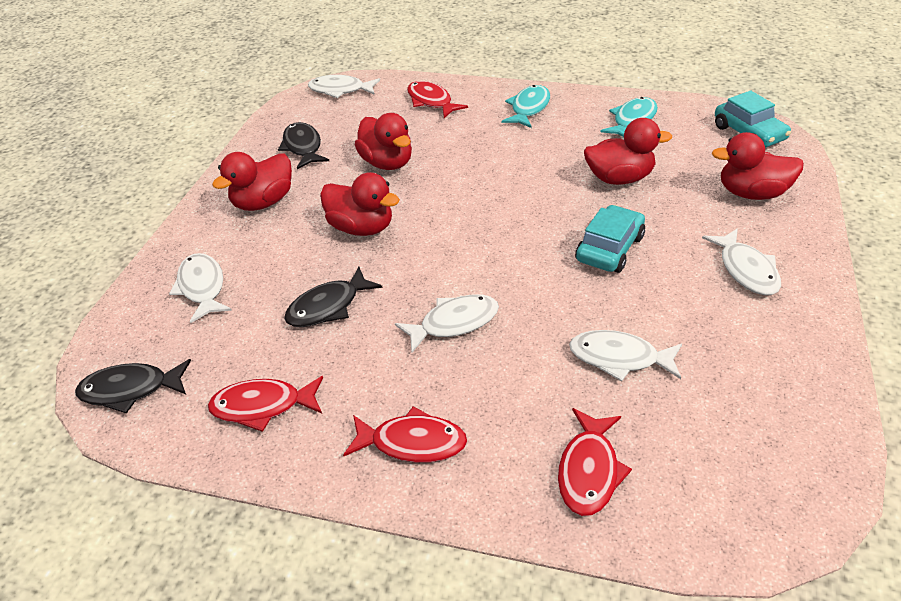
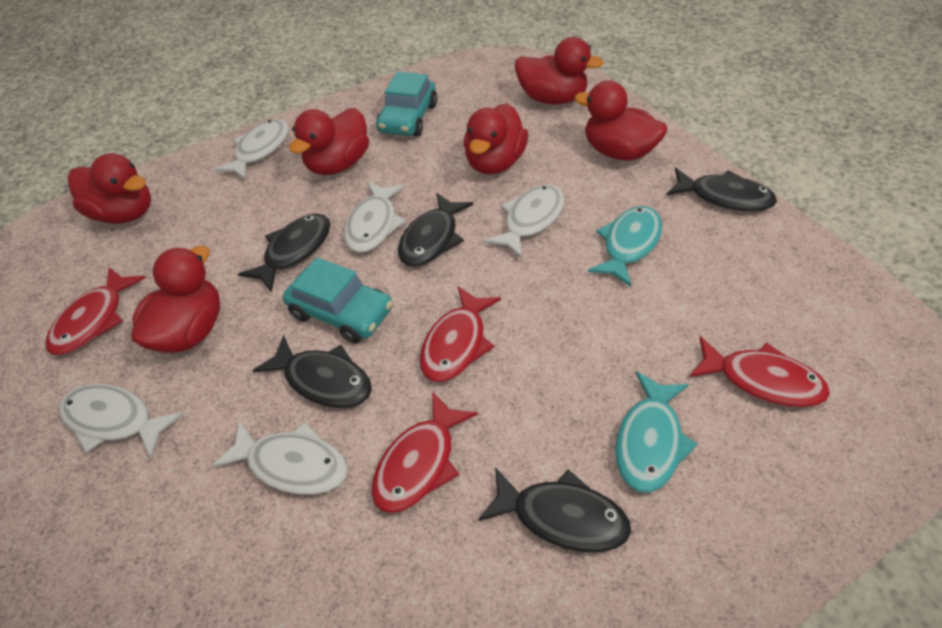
black fish: 3 -> 5
red duck: 5 -> 6

